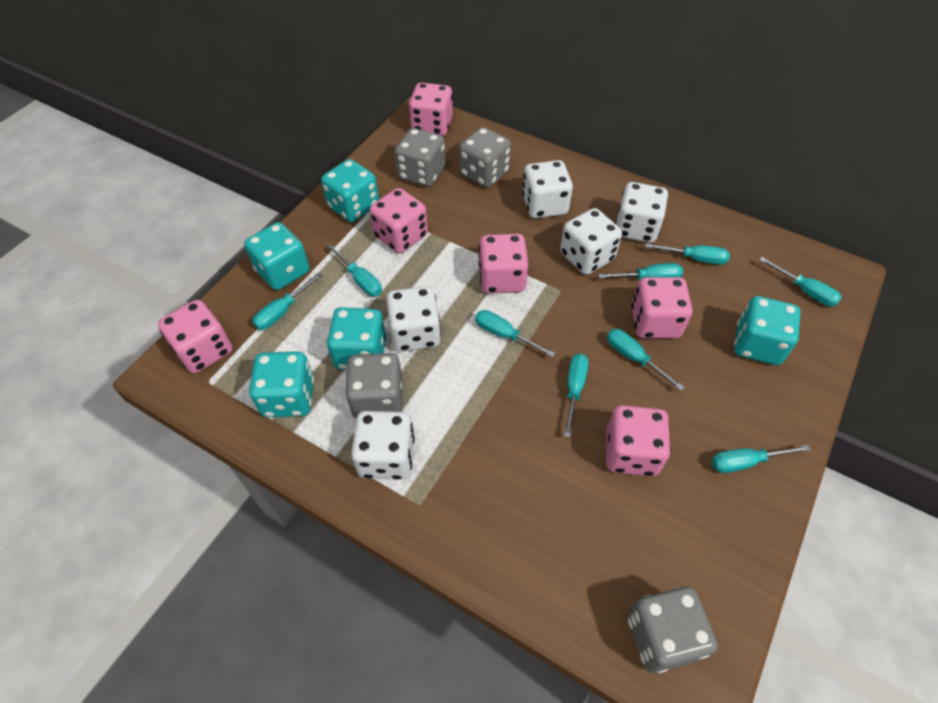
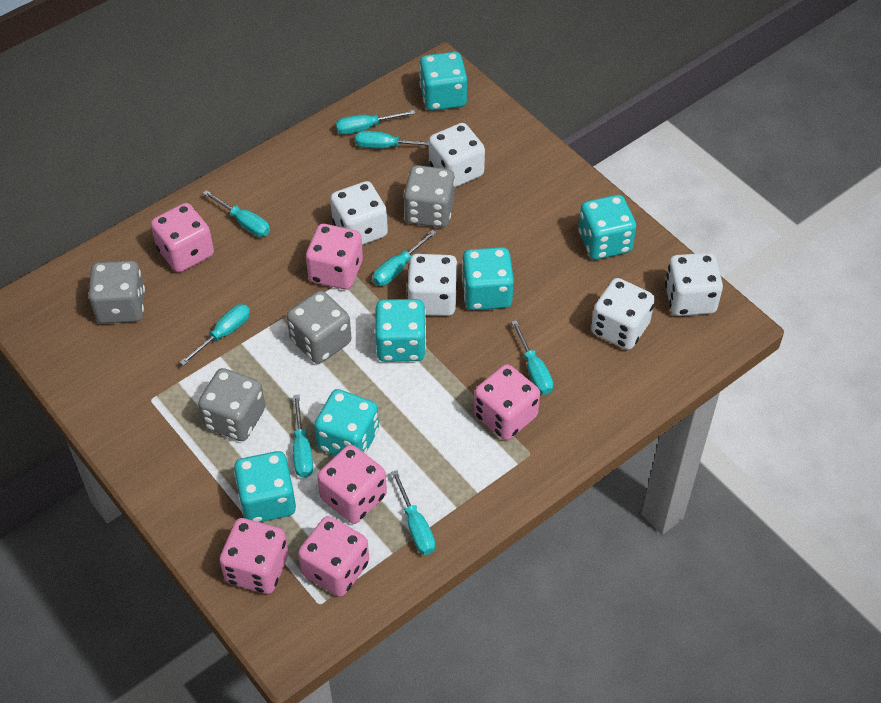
turquoise dice: 5 -> 6
turquoise screwdriver: 9 -> 8

